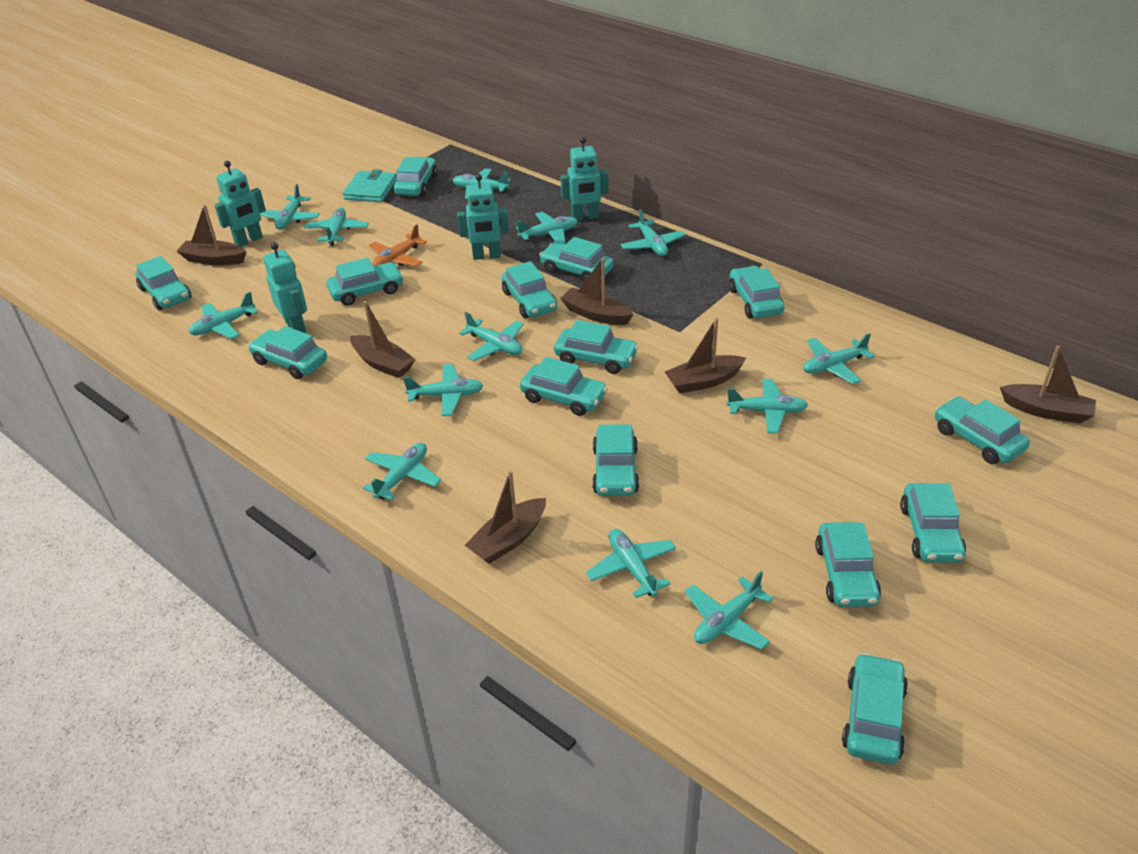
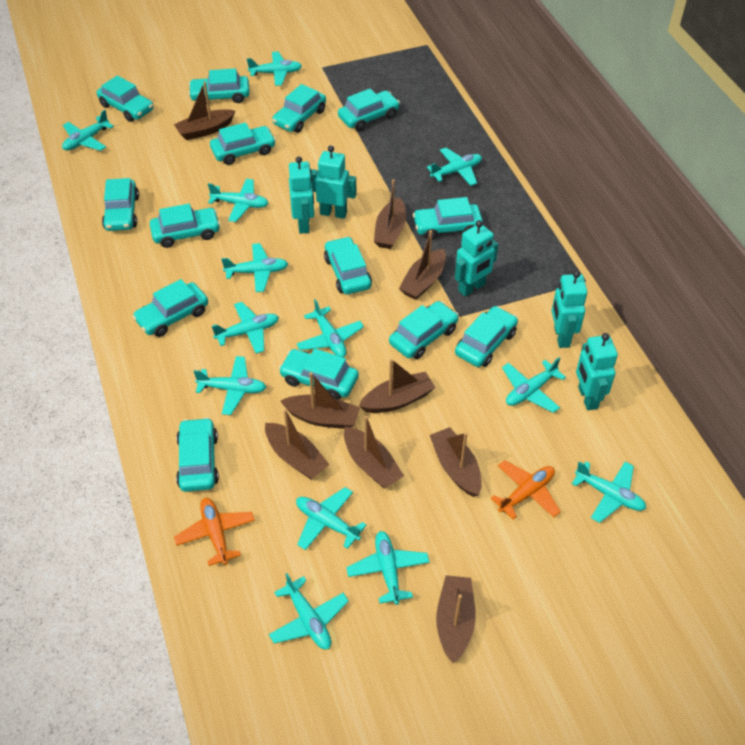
brown boat: 6 -> 9
orange plane: 1 -> 2
turquoise robot: 4 -> 5
turquoise wallet: 1 -> 0

